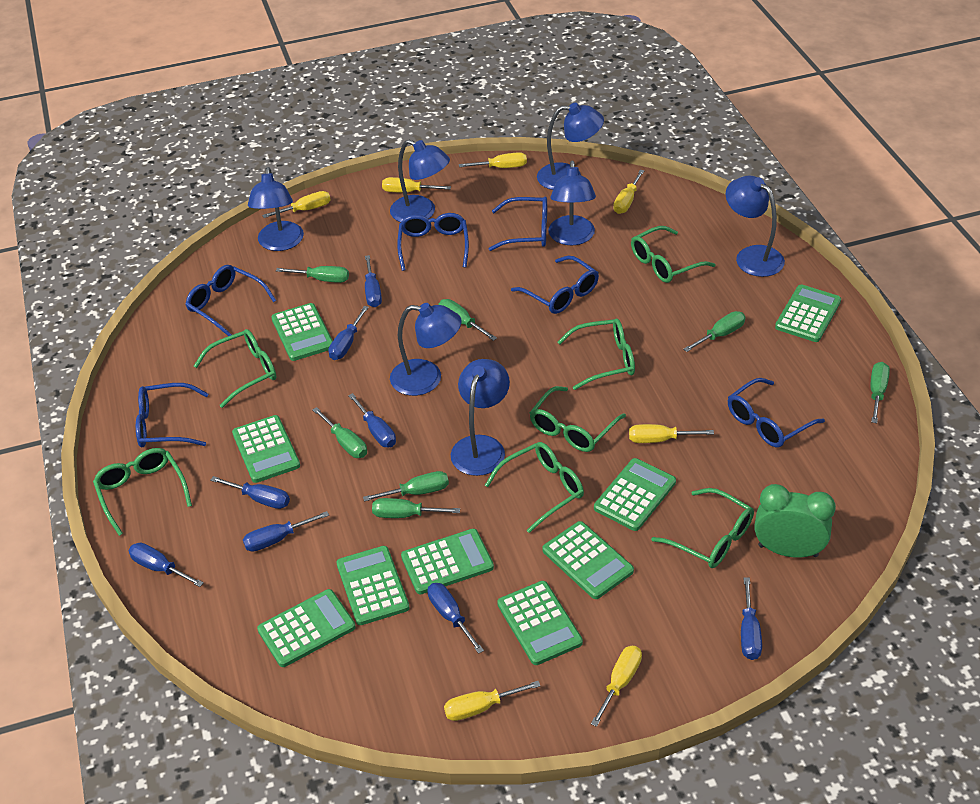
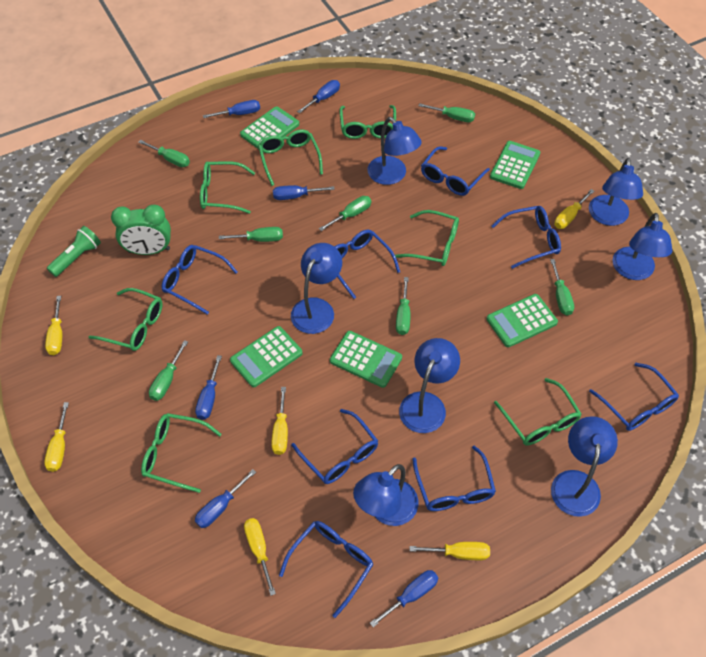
blue glasses: 6 -> 8
blue screwdriver: 8 -> 6
green calculator: 9 -> 5
green flashlight: 0 -> 1
yellow screwdriver: 7 -> 6

